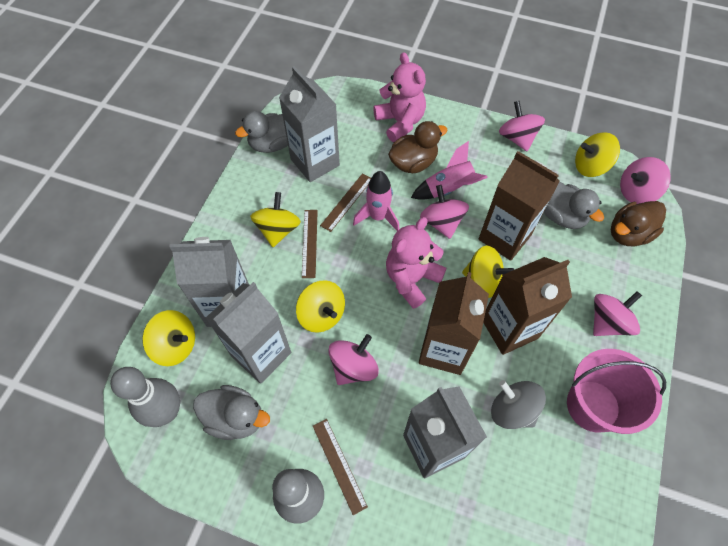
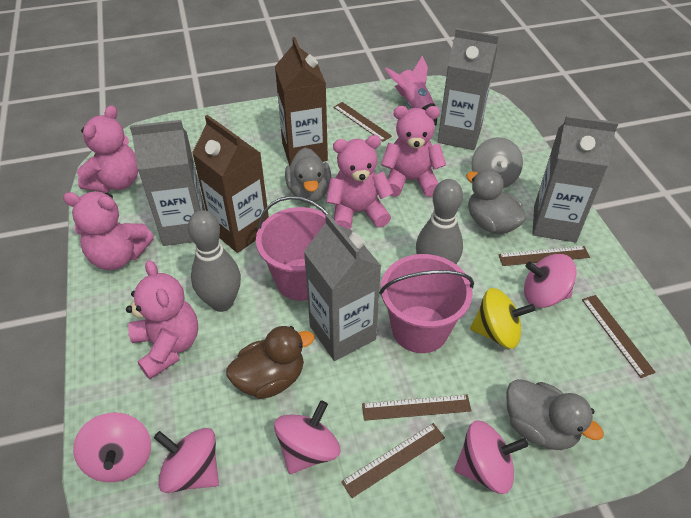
brown carton: 3 -> 2
brown duck: 2 -> 1
brown ruler: 3 -> 5
pink bucket: 1 -> 2
pink rocket: 2 -> 1
pink teddy bear: 2 -> 5
yellow spinning top: 5 -> 1

